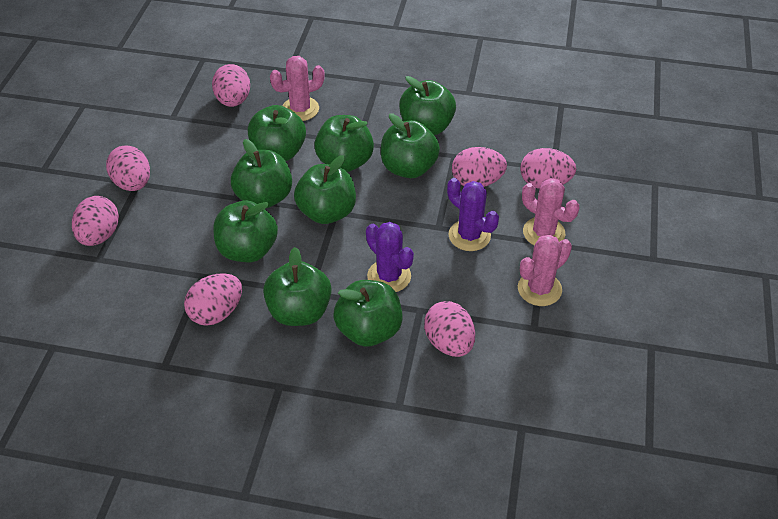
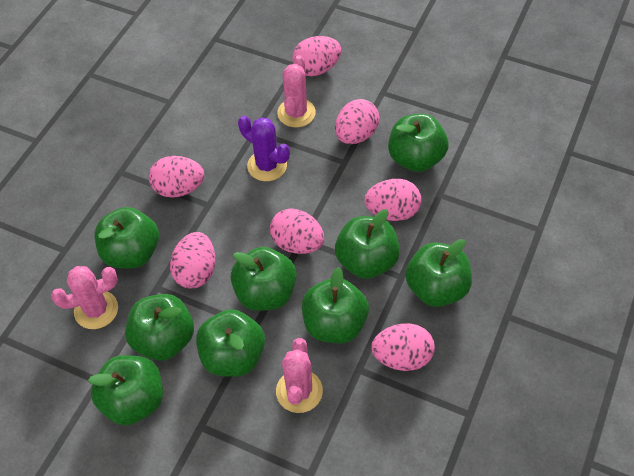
purple cactus: 2 -> 1

